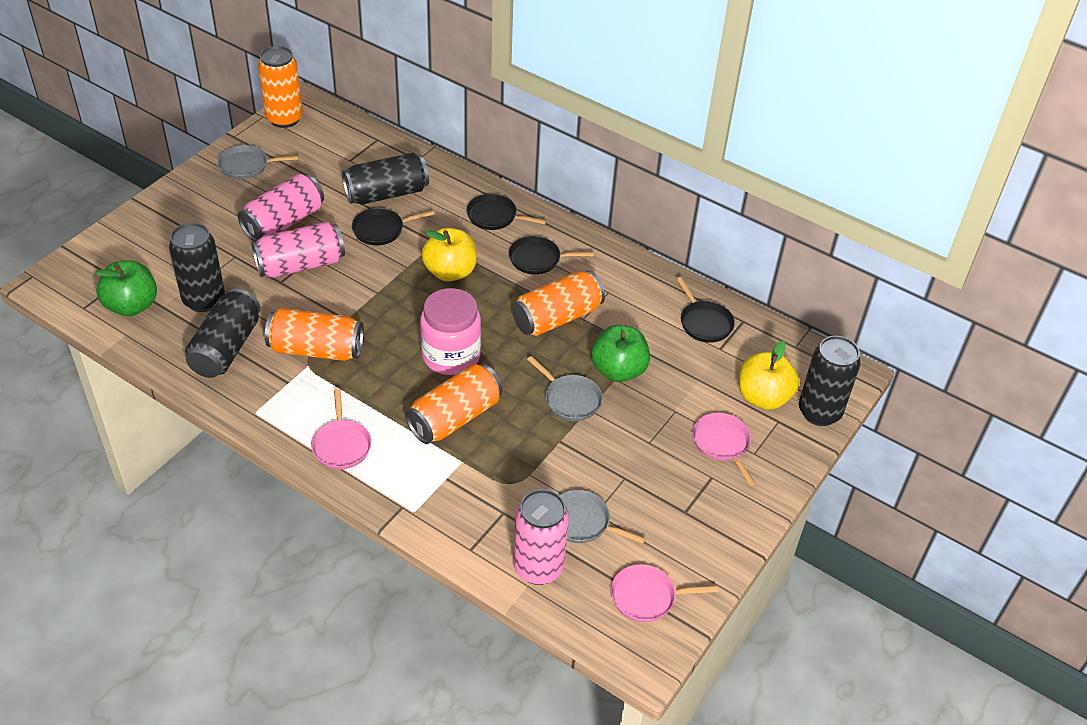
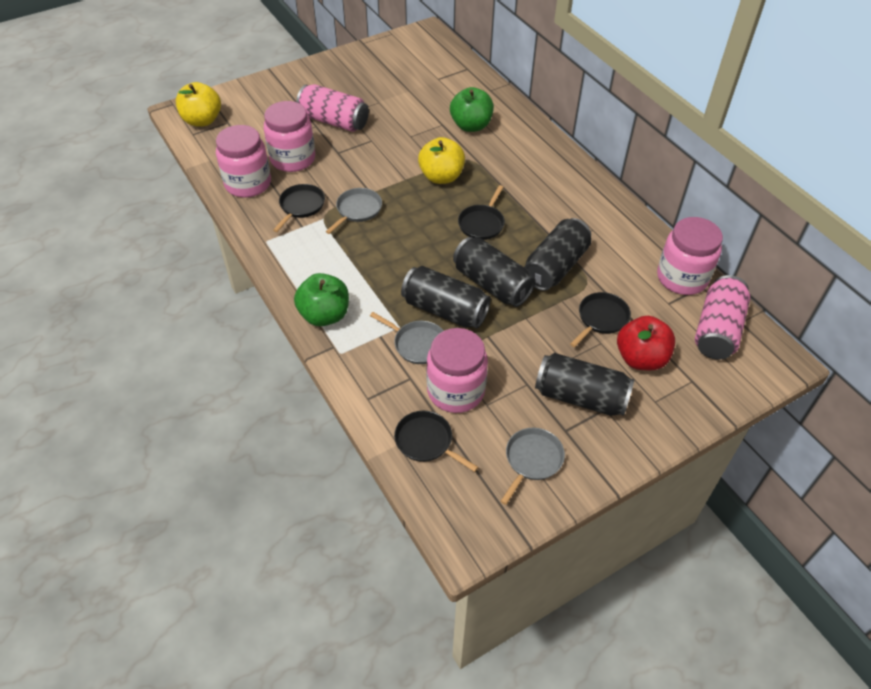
orange can: 4 -> 0
pink can: 3 -> 2
pink jar: 1 -> 4
pink pan: 3 -> 0
red apple: 0 -> 1

